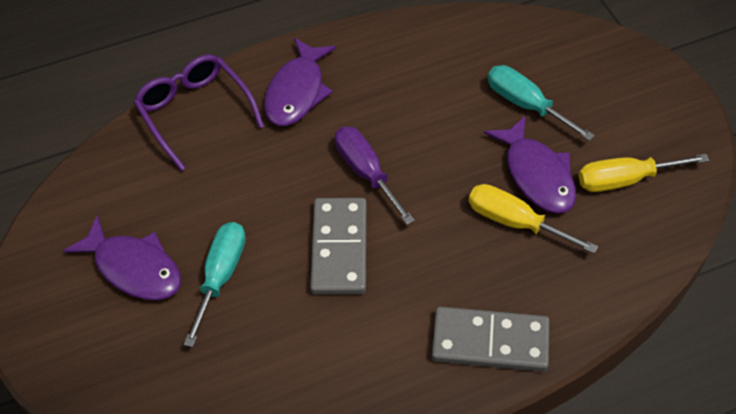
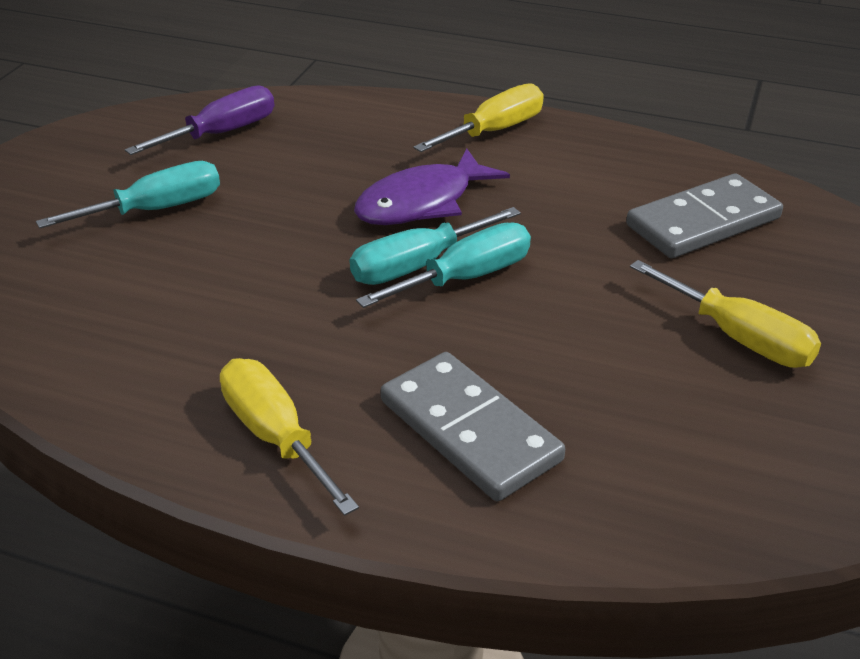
purple fish: 3 -> 1
purple glasses: 1 -> 0
turquoise screwdriver: 2 -> 3
yellow screwdriver: 2 -> 3

